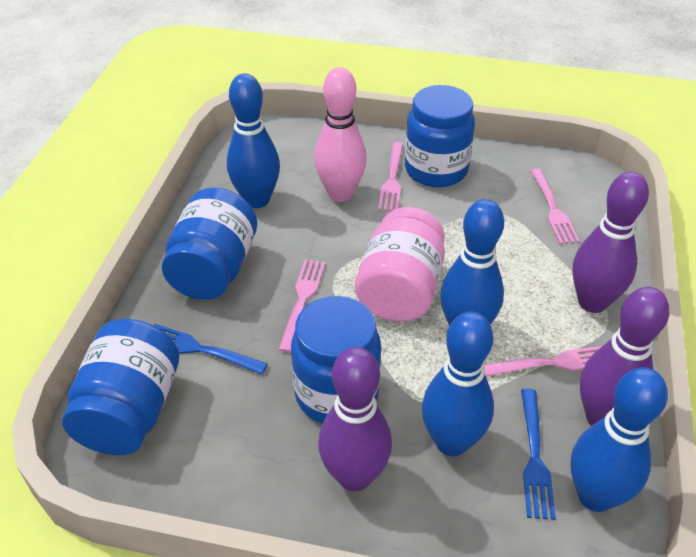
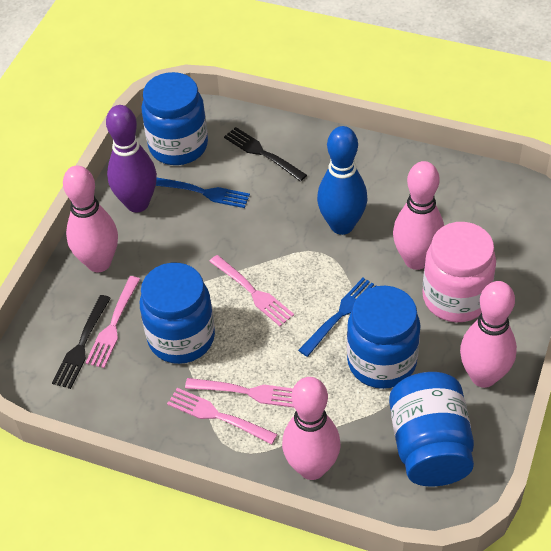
black fork: 0 -> 2
blue bowling pin: 4 -> 1
pink bowling pin: 1 -> 4
purple bowling pin: 3 -> 1

